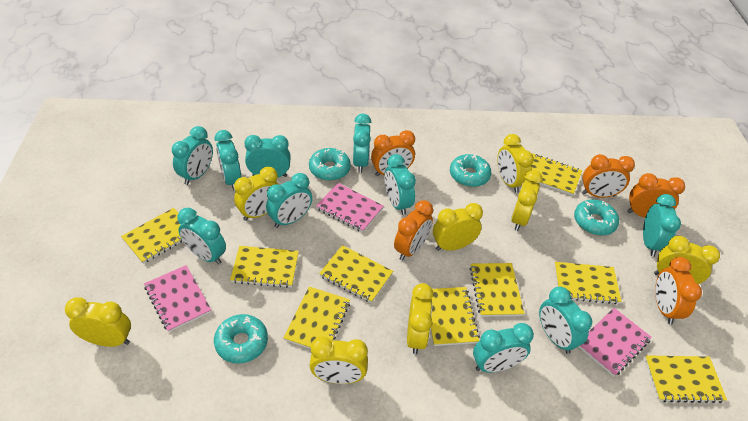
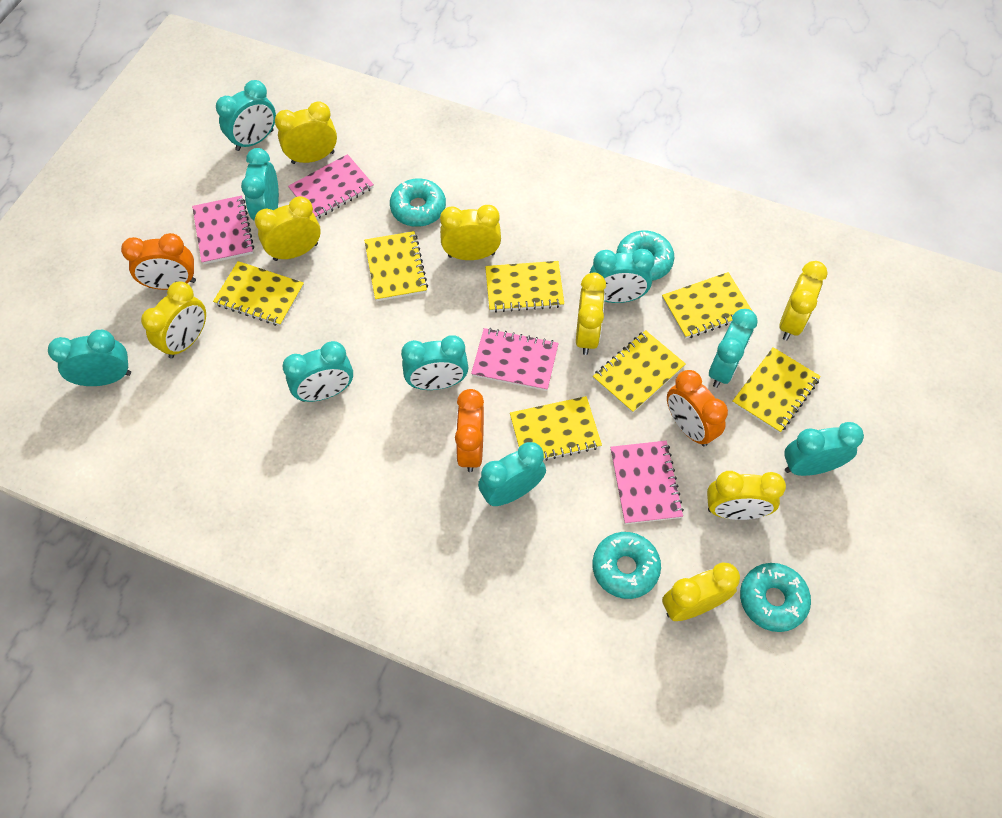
orange clock: 5 -> 3
pink notebook: 3 -> 4
turquoise clock: 10 -> 9
yellow notebook: 9 -> 7

